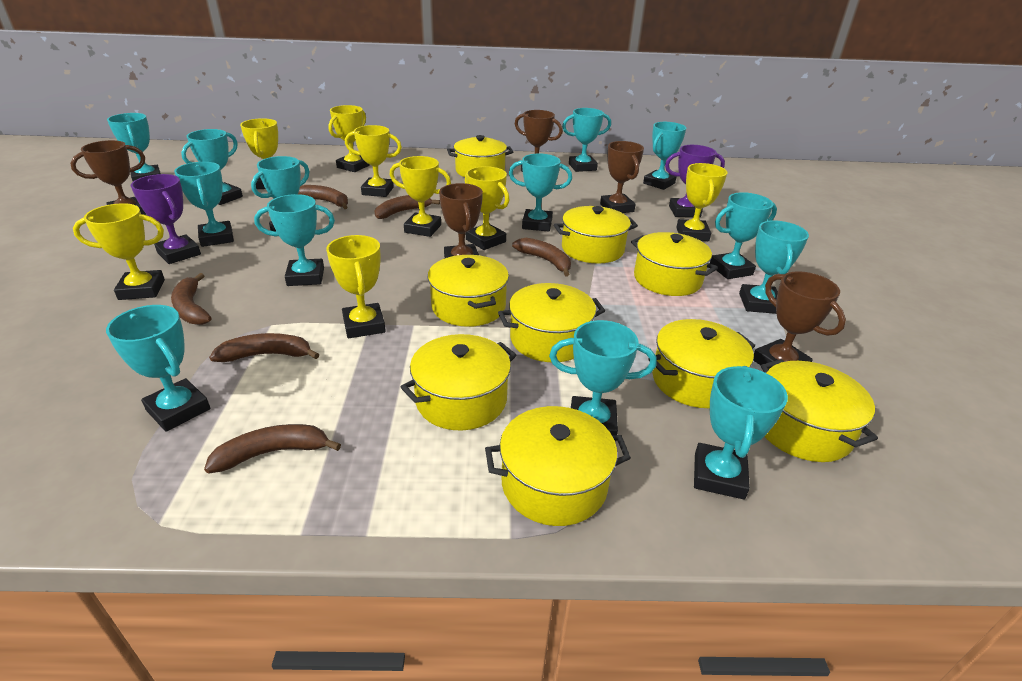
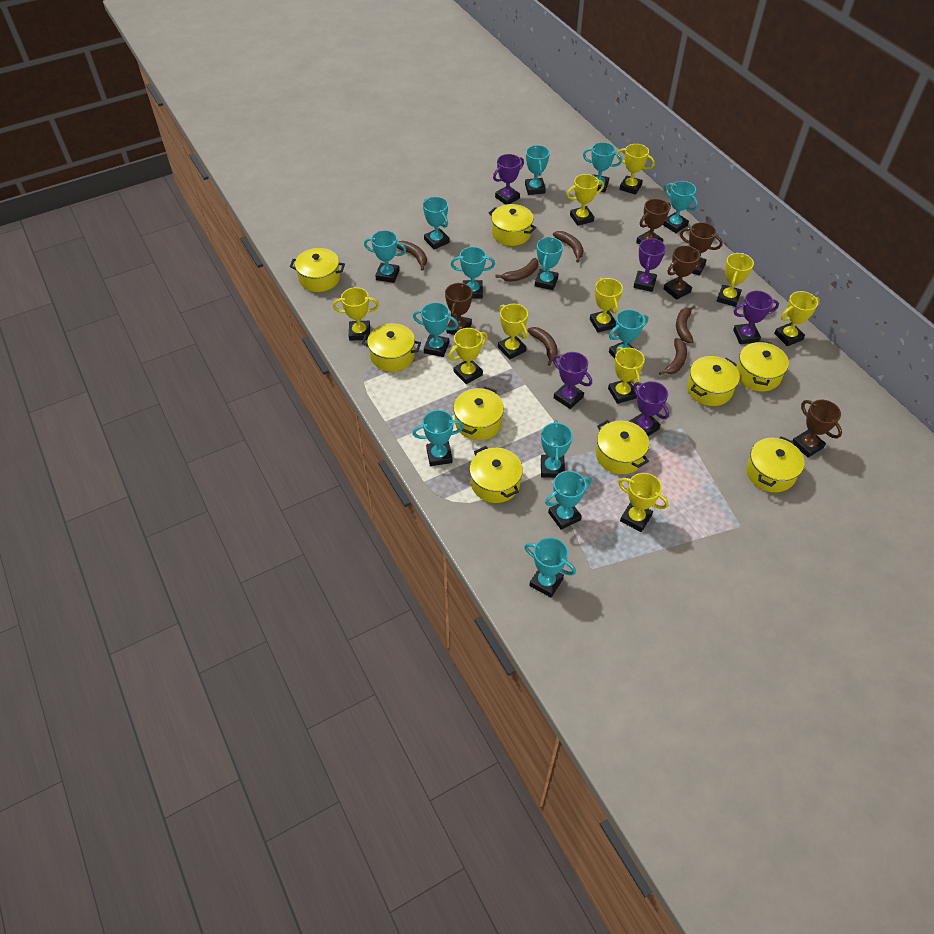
purple trophy: 2 -> 5
yellow trophy: 8 -> 10

